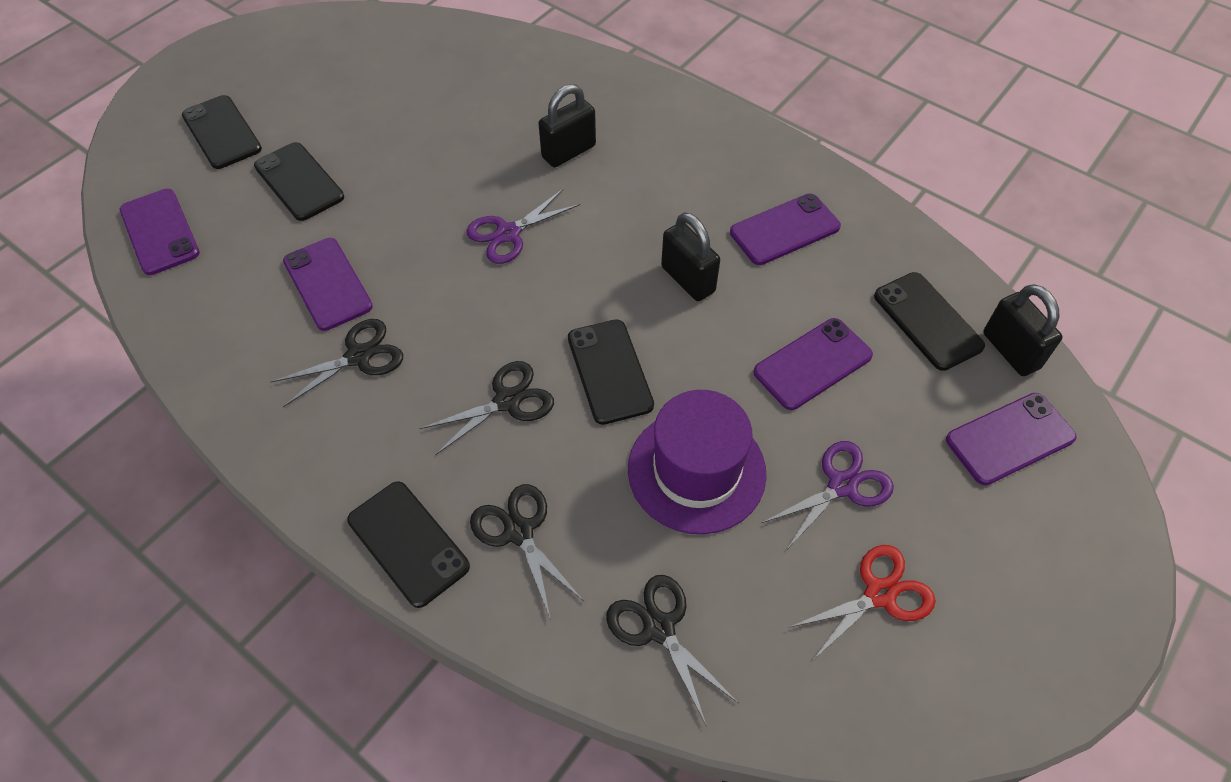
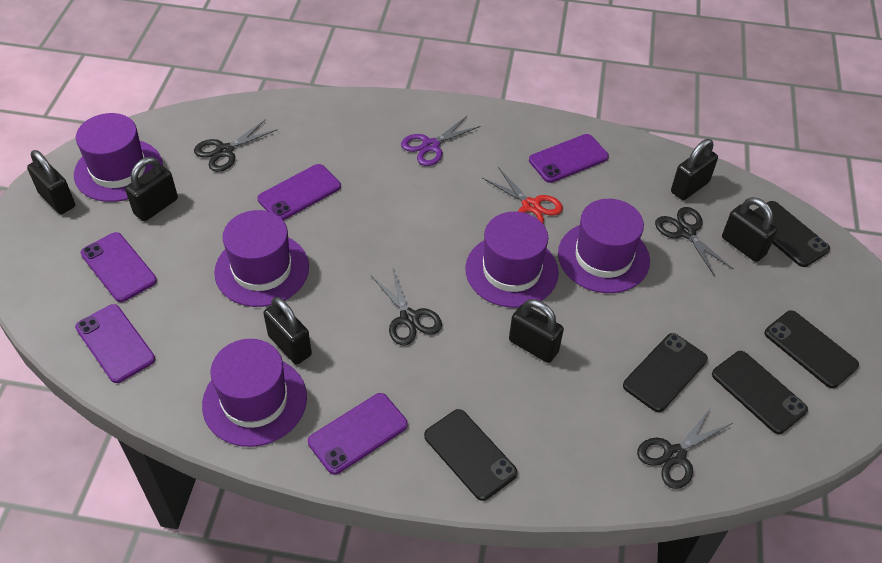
black padlock: 3 -> 6
purple hat: 1 -> 5
purple scissors: 2 -> 1

